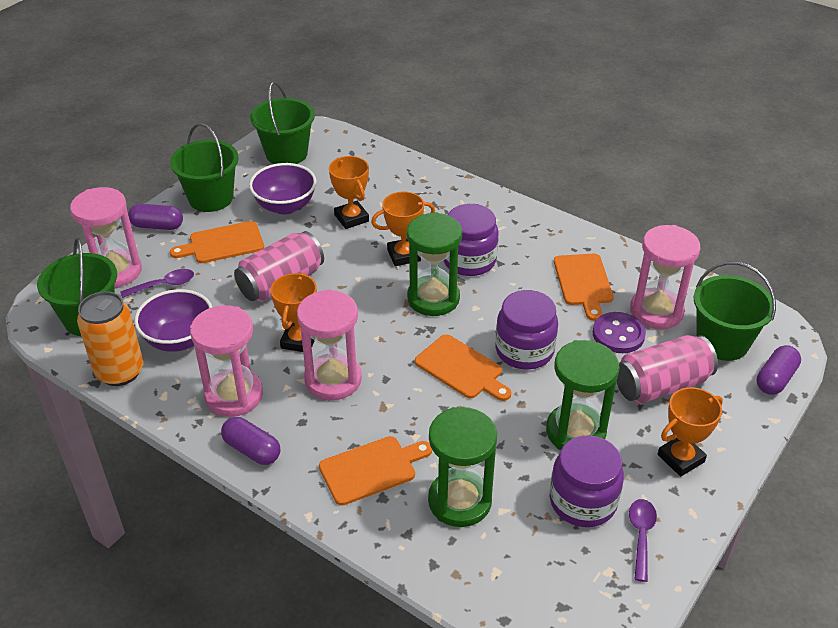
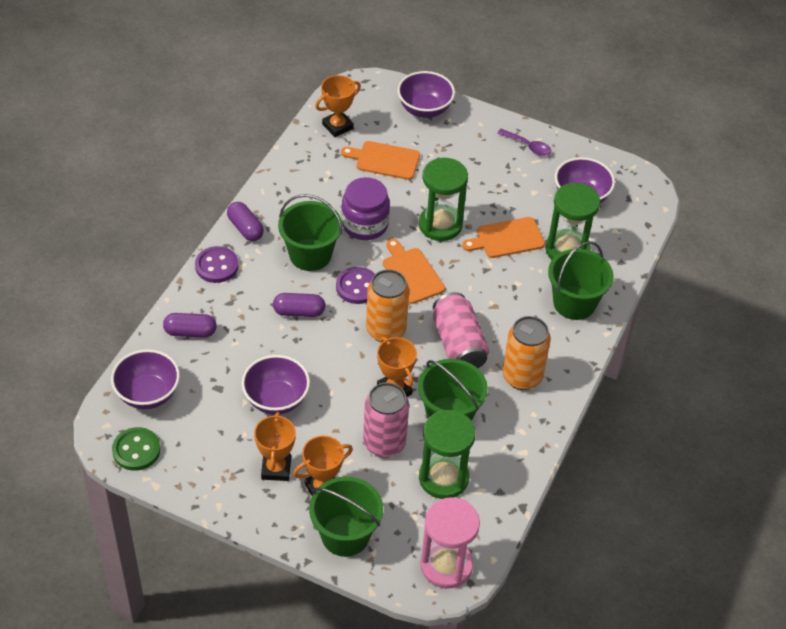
green button: 0 -> 1
orange can: 1 -> 2
orange cutting board: 4 -> 3
pink hourglass: 4 -> 1
purple bowl: 2 -> 4
purple button: 1 -> 2
purple jar: 3 -> 1
purple spoon: 2 -> 1

